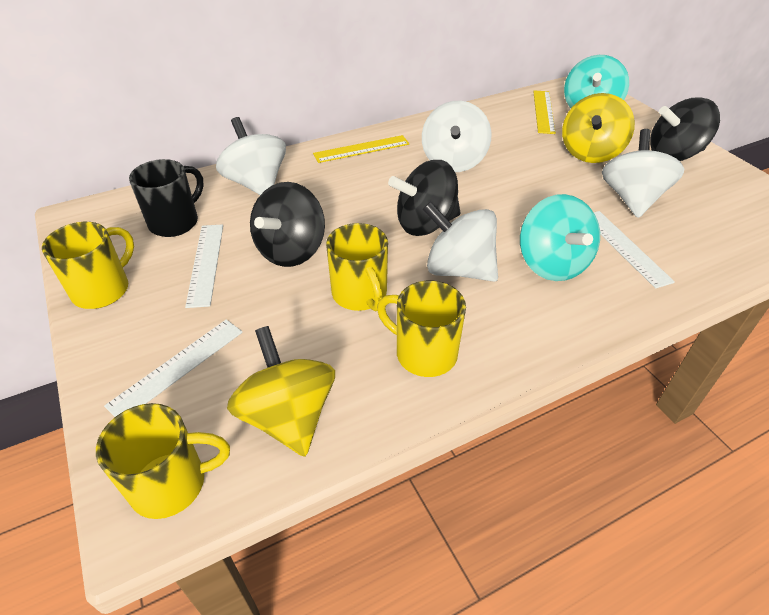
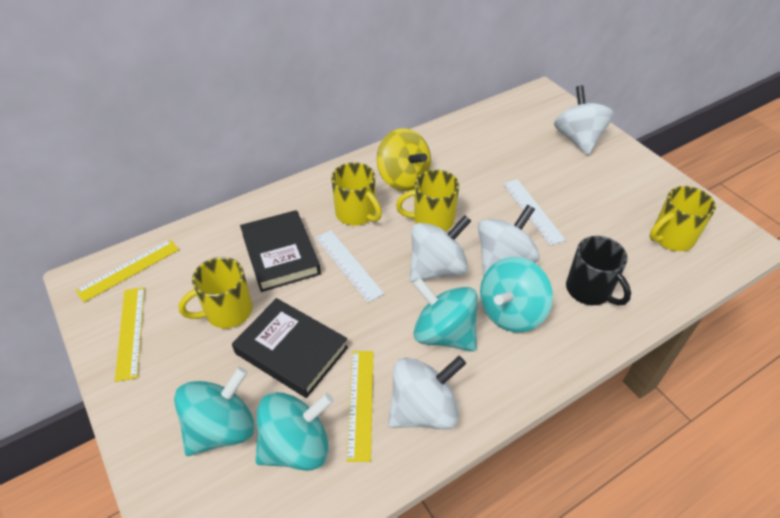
black book: 0 -> 2
black spinning top: 3 -> 0
turquoise spinning top: 2 -> 4
white ruler: 3 -> 2
yellow ruler: 2 -> 3
yellow spinning top: 2 -> 1

